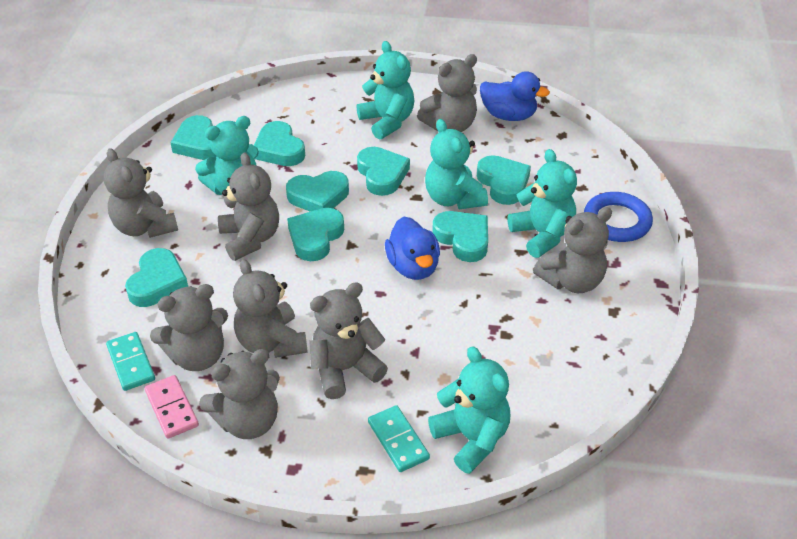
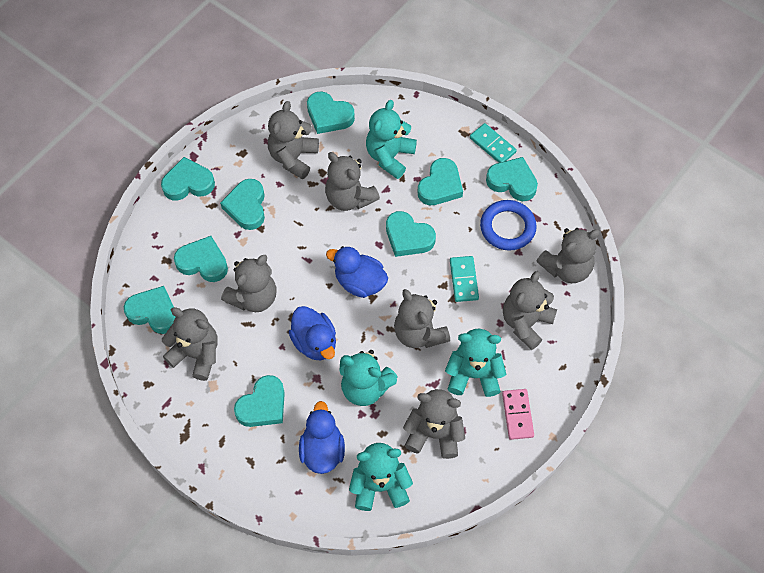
blue duck: 2 -> 3
turquoise heart: 8 -> 9
turquoise teddy bear: 5 -> 4

